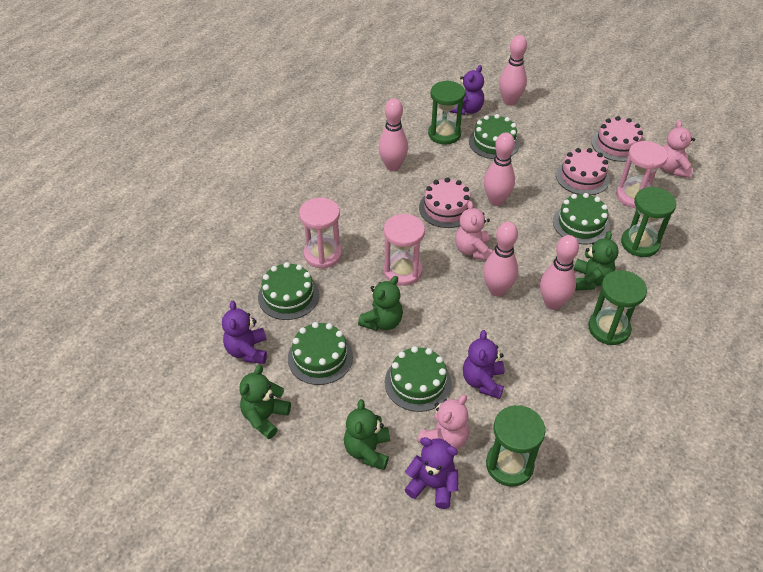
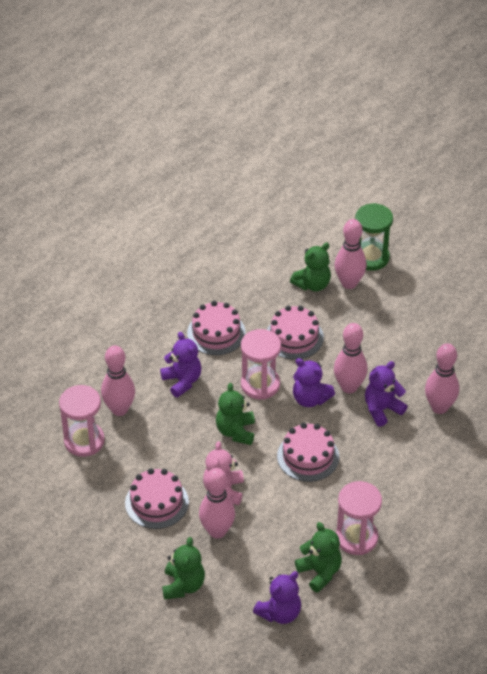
green cake: 5 -> 0
green hourglass: 4 -> 1
pink cake: 3 -> 4
pink teddy bear: 3 -> 1

